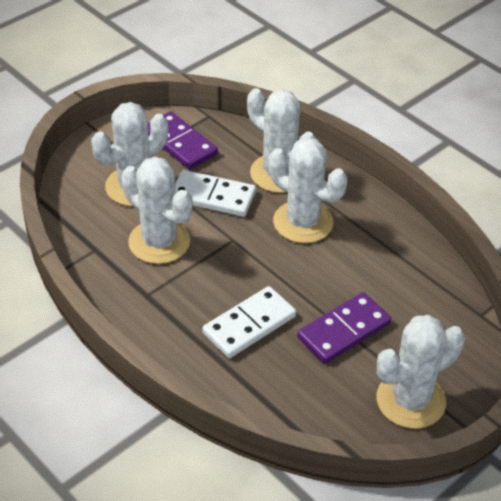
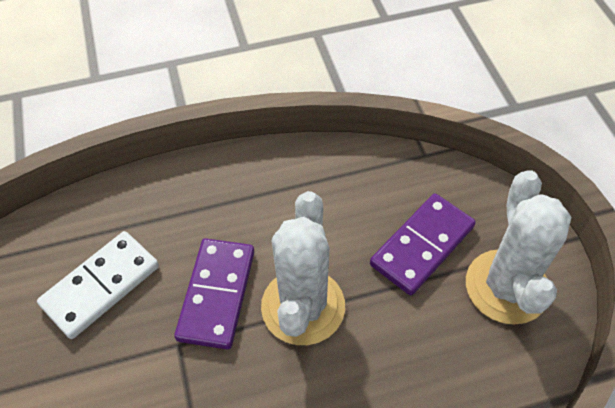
white cactus: 5 -> 2
white domino: 2 -> 1

